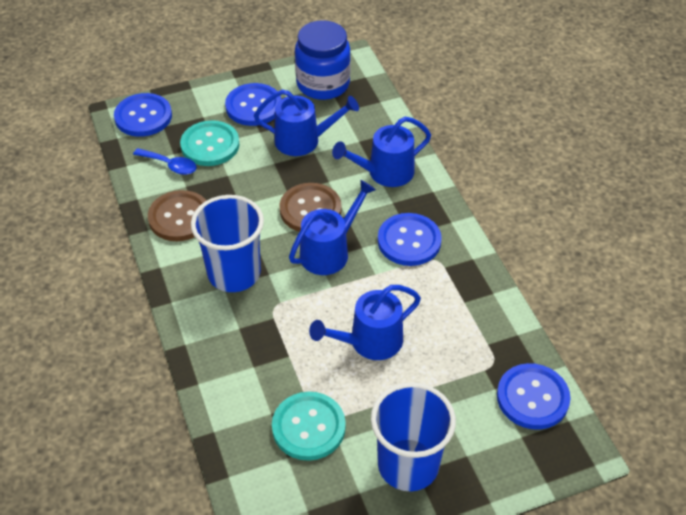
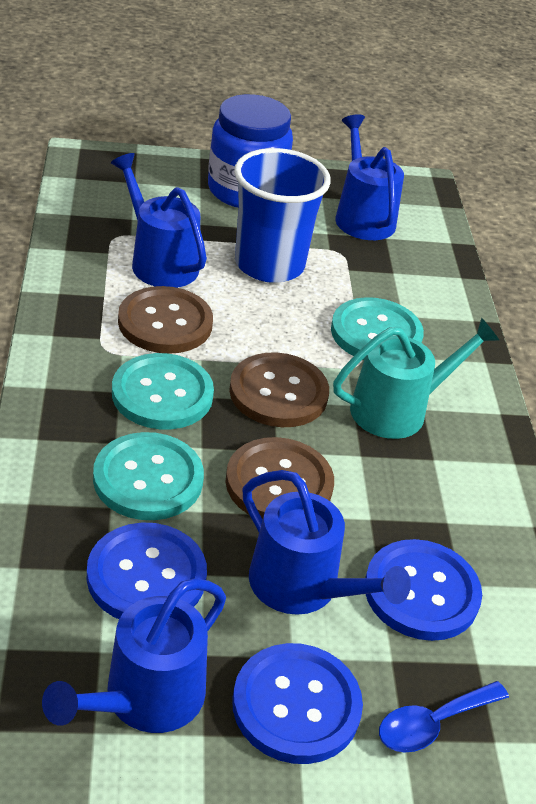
blue button: 4 -> 3
blue cup: 2 -> 1
brown button: 2 -> 3
turquoise button: 2 -> 3
turquoise watering can: 0 -> 1

